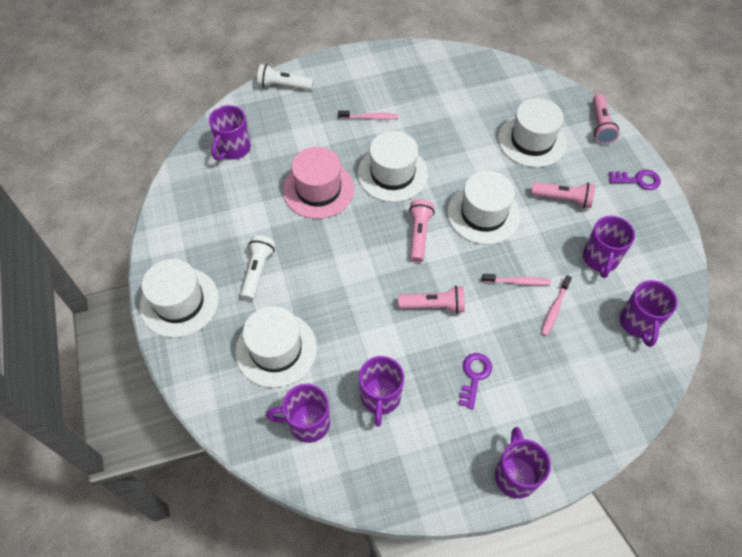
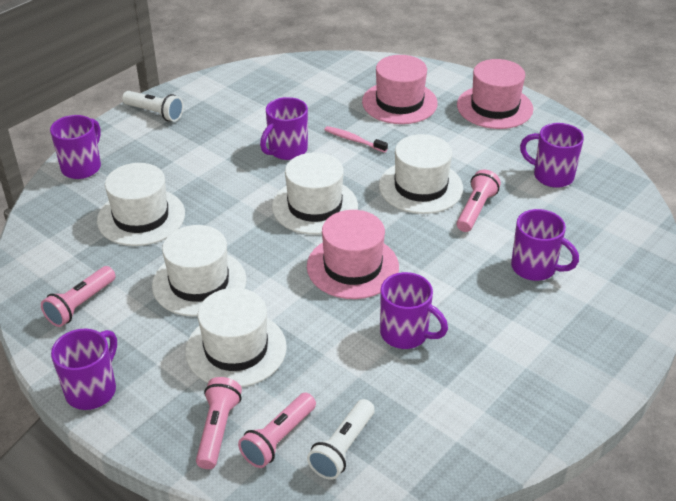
pink hat: 1 -> 3
pink toothbrush: 3 -> 1
purple key: 2 -> 0

